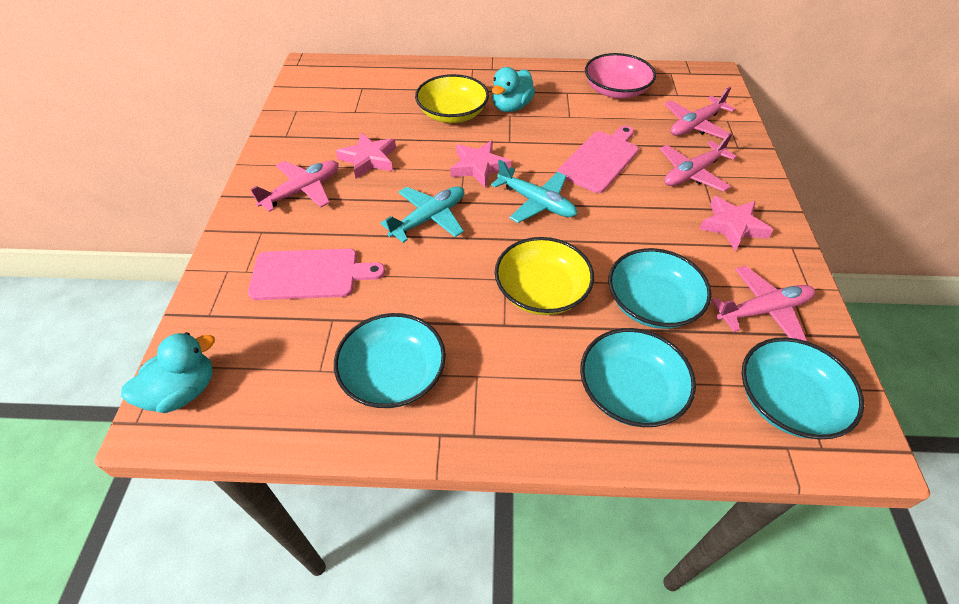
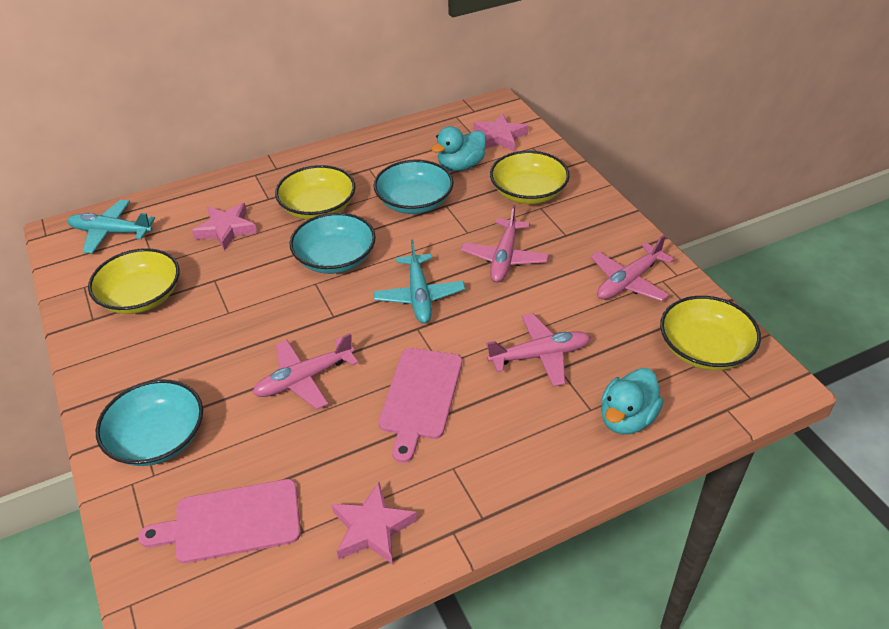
pink bowl: 1 -> 0
turquoise bowl: 4 -> 3
yellow bowl: 2 -> 4

